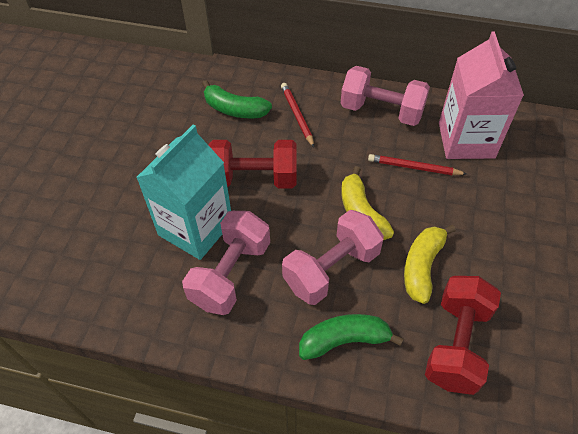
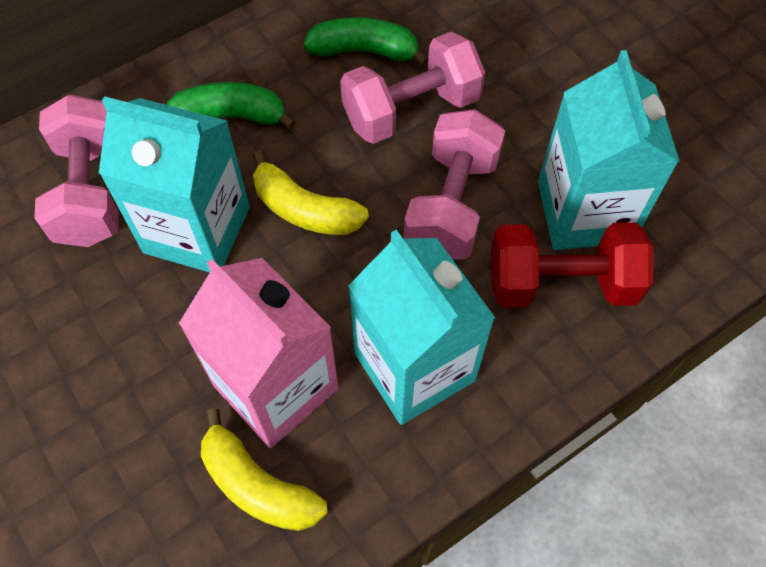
red dumbbell: 2 -> 1
red pencil: 2 -> 0
turquoise carton: 1 -> 3

